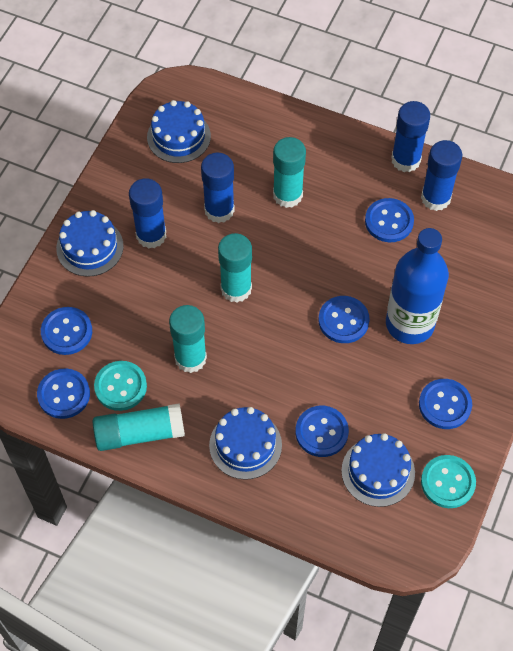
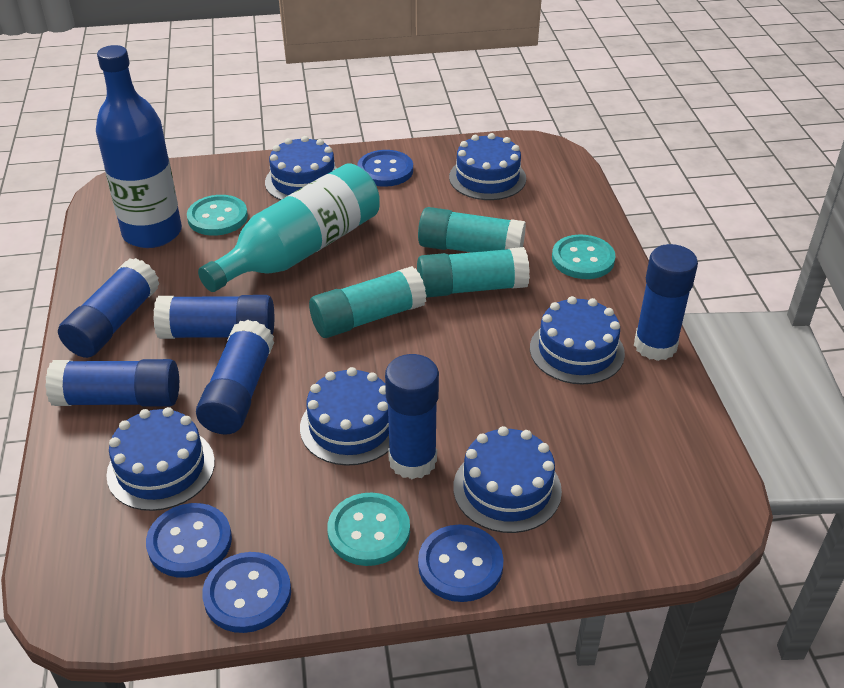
blue button: 6 -> 4
blue cake: 4 -> 6
blue glue stick: 4 -> 6
turquoise bottle: 0 -> 1
turquoise button: 2 -> 3
turquoise glue stick: 4 -> 3

